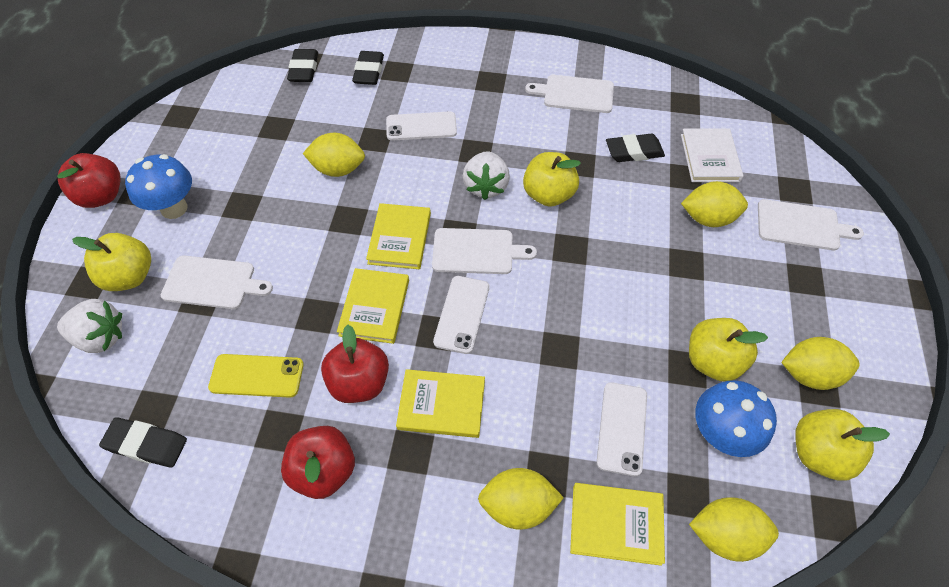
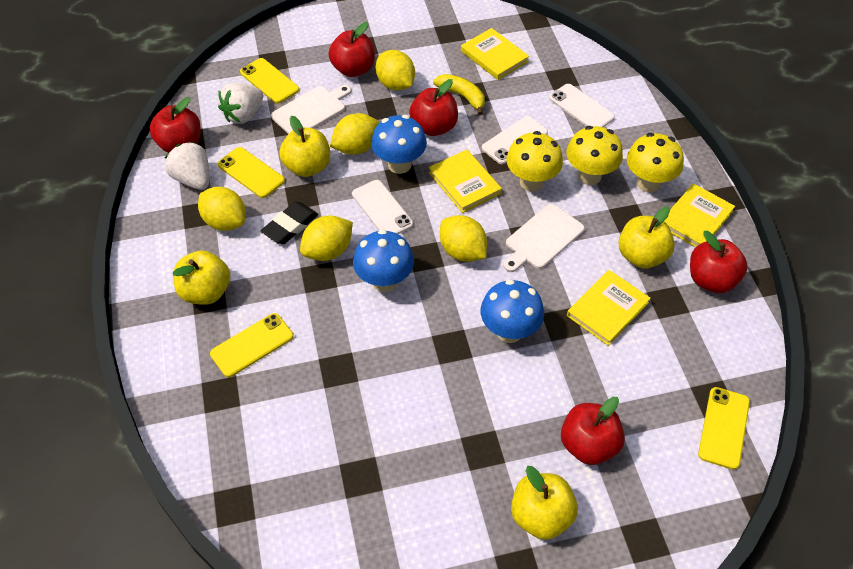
black eraser: 4 -> 1
blue mushroom: 2 -> 3
red apple: 3 -> 5
white book: 1 -> 0
white cutting board: 4 -> 2
yellow banana: 0 -> 1
yellow mushroom: 0 -> 3
yellow phone: 1 -> 4

